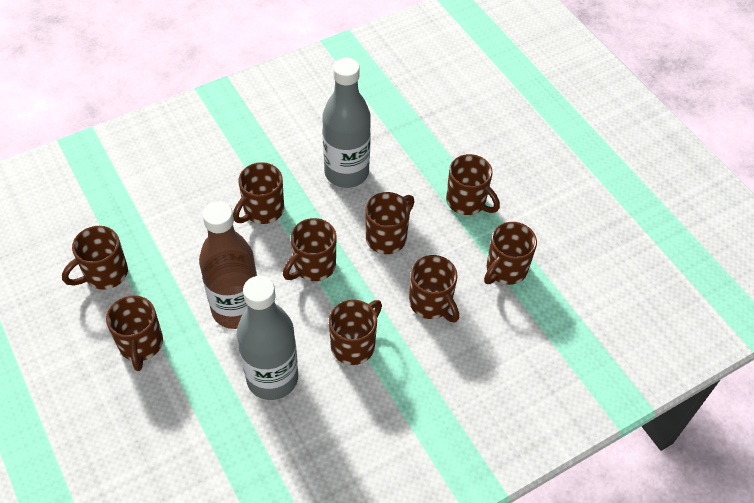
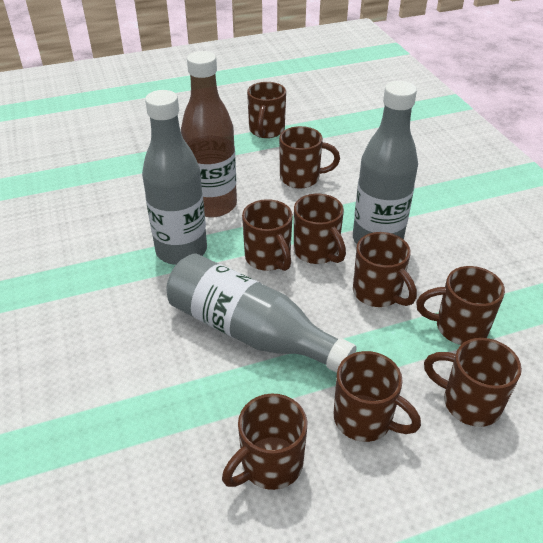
grey bottle: 2 -> 3

